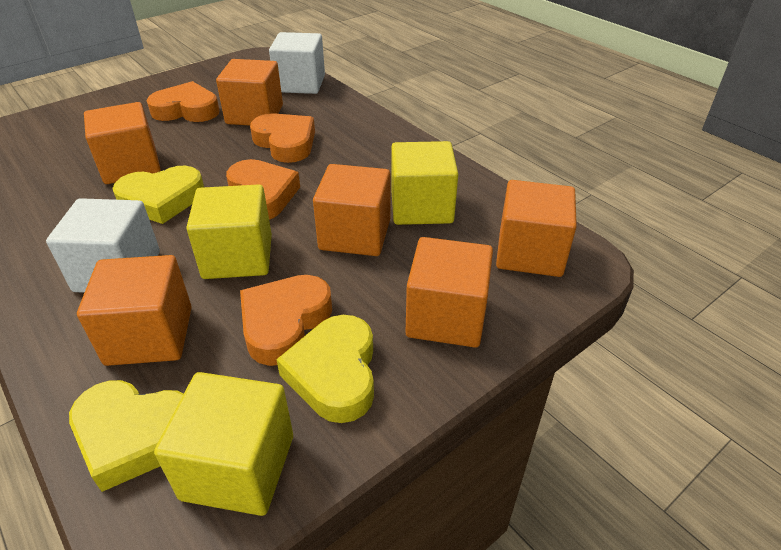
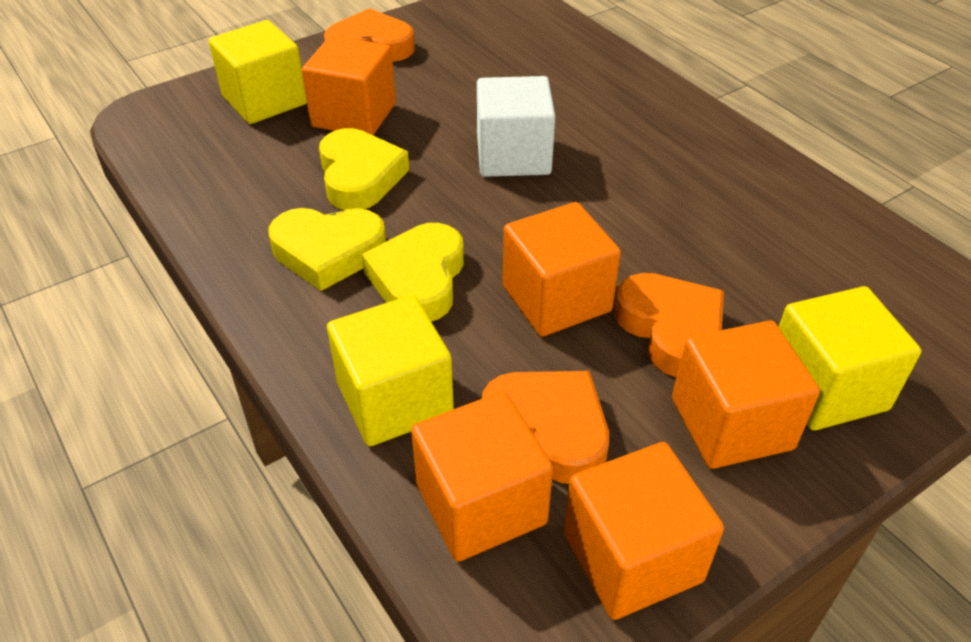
orange cube: 6 -> 5
orange heart: 4 -> 3
white cube: 2 -> 1

